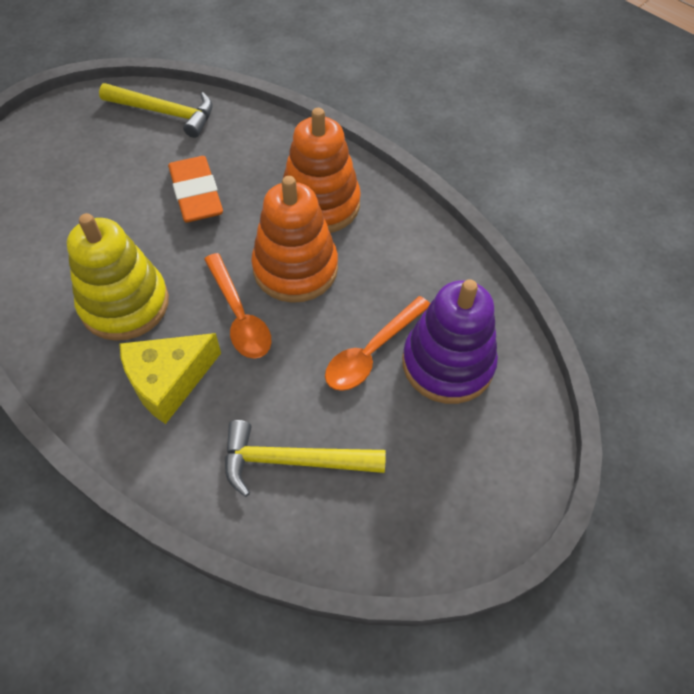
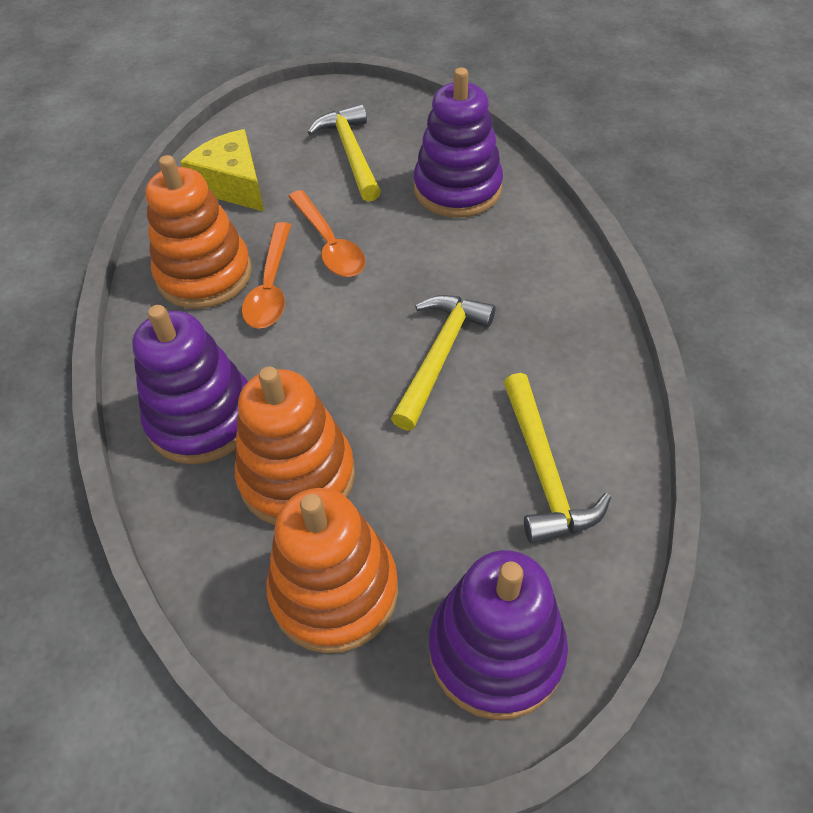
orange eraser: 1 -> 0
orange stacking toy: 2 -> 3
purple stacking toy: 1 -> 3
yellow hammer: 2 -> 3
yellow stacking toy: 1 -> 0

